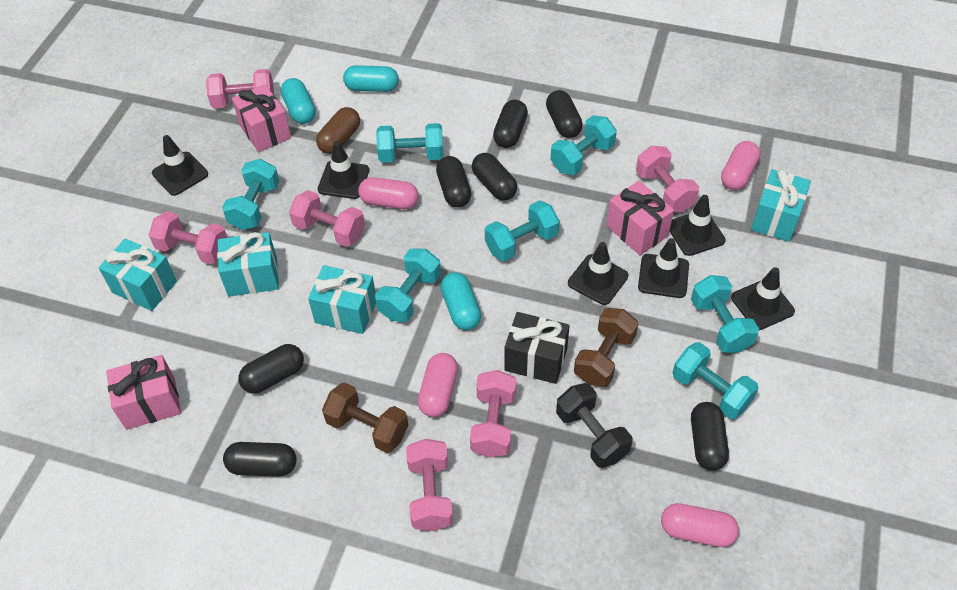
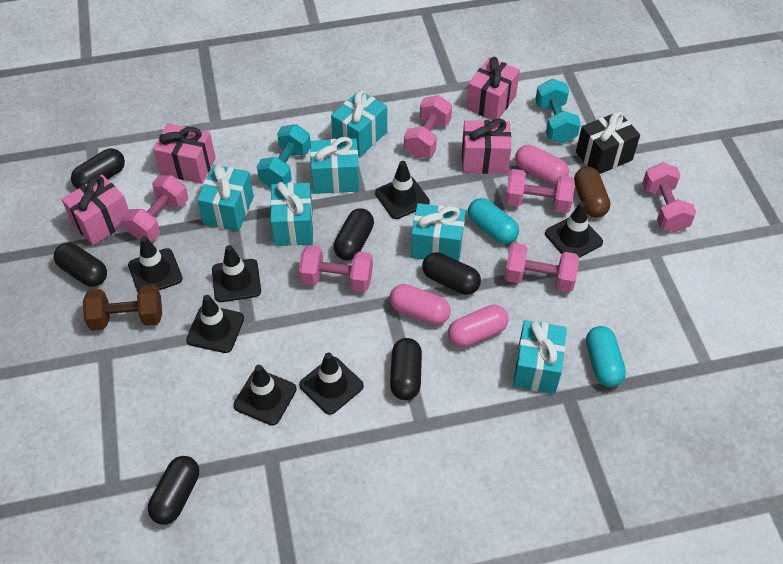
black capsule: 7 -> 6
black dumbbell: 1 -> 0
black traffic cone: 6 -> 7
brown dumbbell: 2 -> 1
pink capsule: 4 -> 3
pink gift: 3 -> 4
turquoise capsule: 3 -> 2
turquoise dumbbell: 7 -> 2
turquoise gift: 4 -> 6

